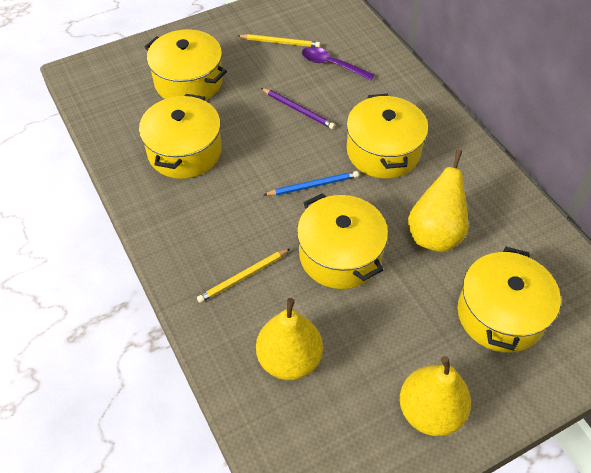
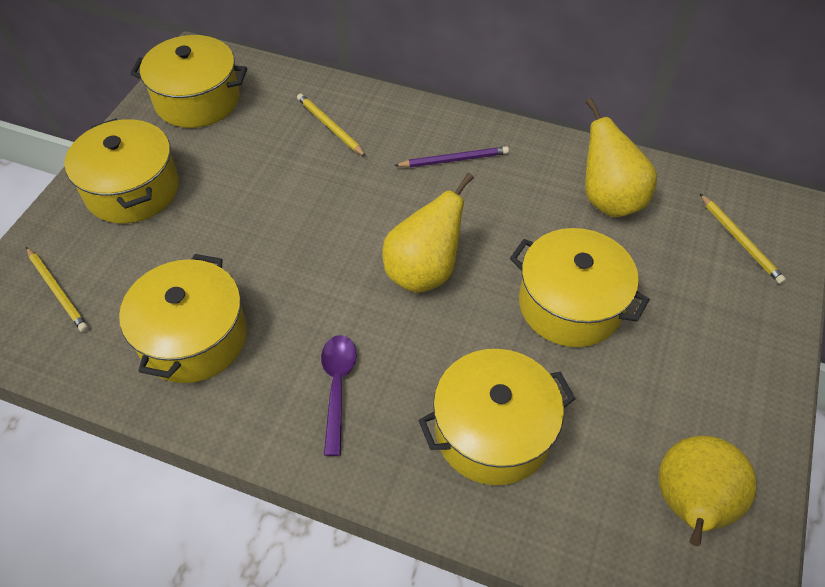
blue pencil: 1 -> 0
yellow pencil: 2 -> 3

